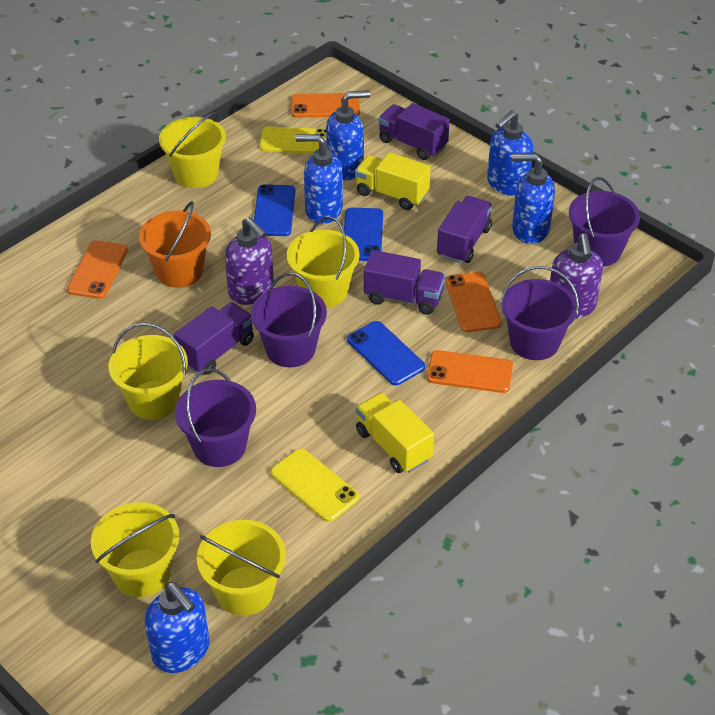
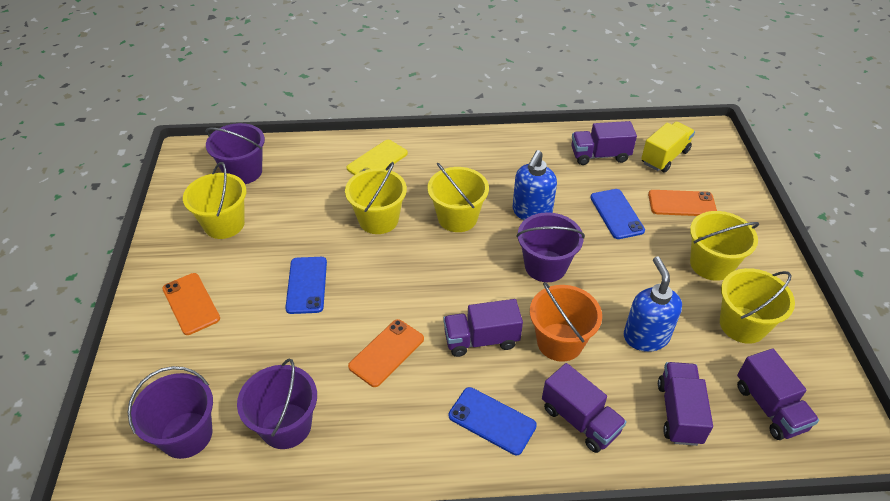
blue soap dispenser: 5 -> 2
orange phone: 4 -> 3
purple soap dispenser: 2 -> 0
purple truck: 4 -> 5
yellow phone: 2 -> 1
yellow truck: 2 -> 1

